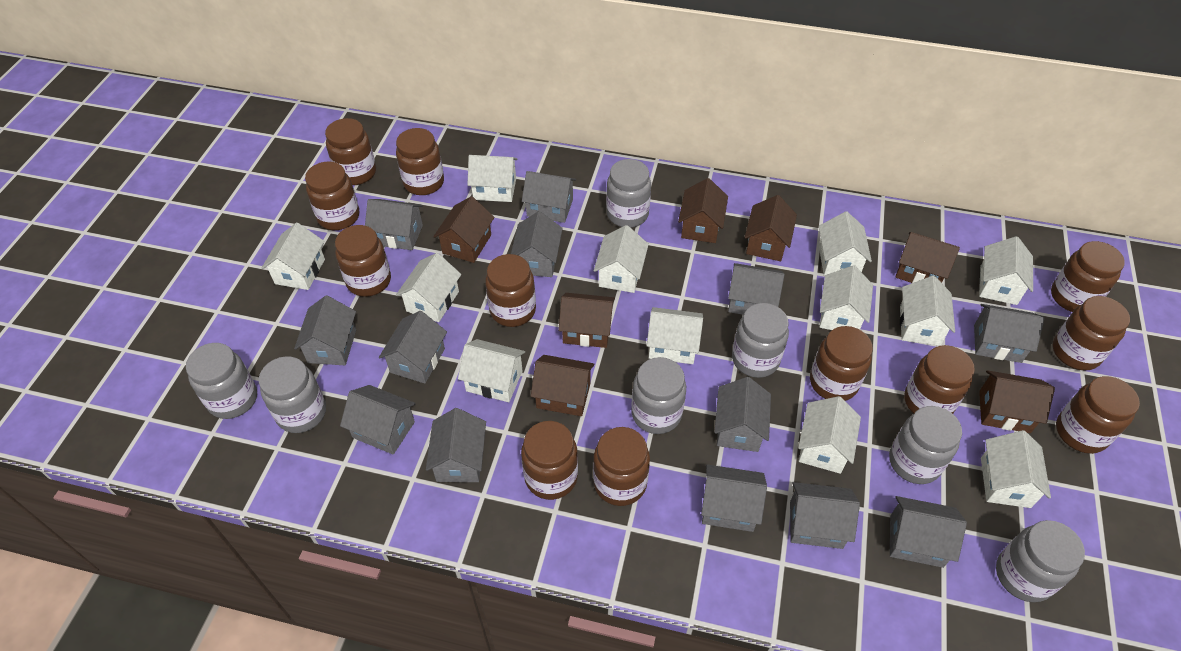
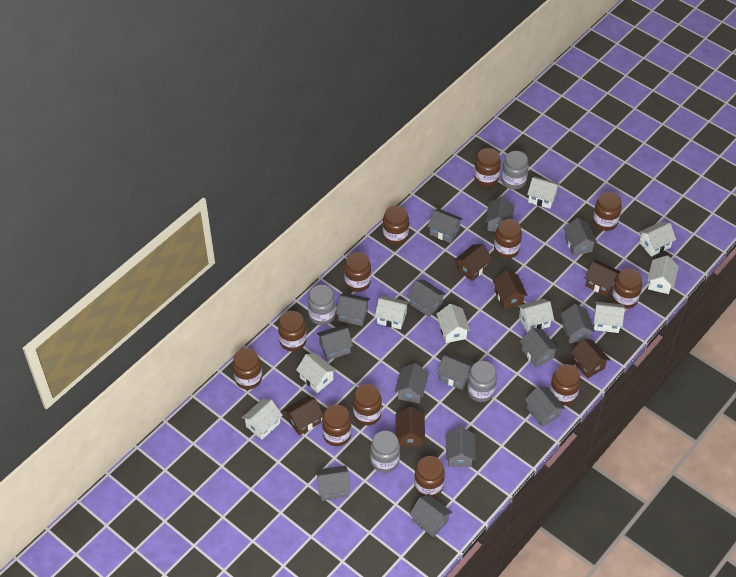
brown house: 7 -> 6
grey house: 13 -> 14
grey jar: 7 -> 4
white house: 12 -> 9

